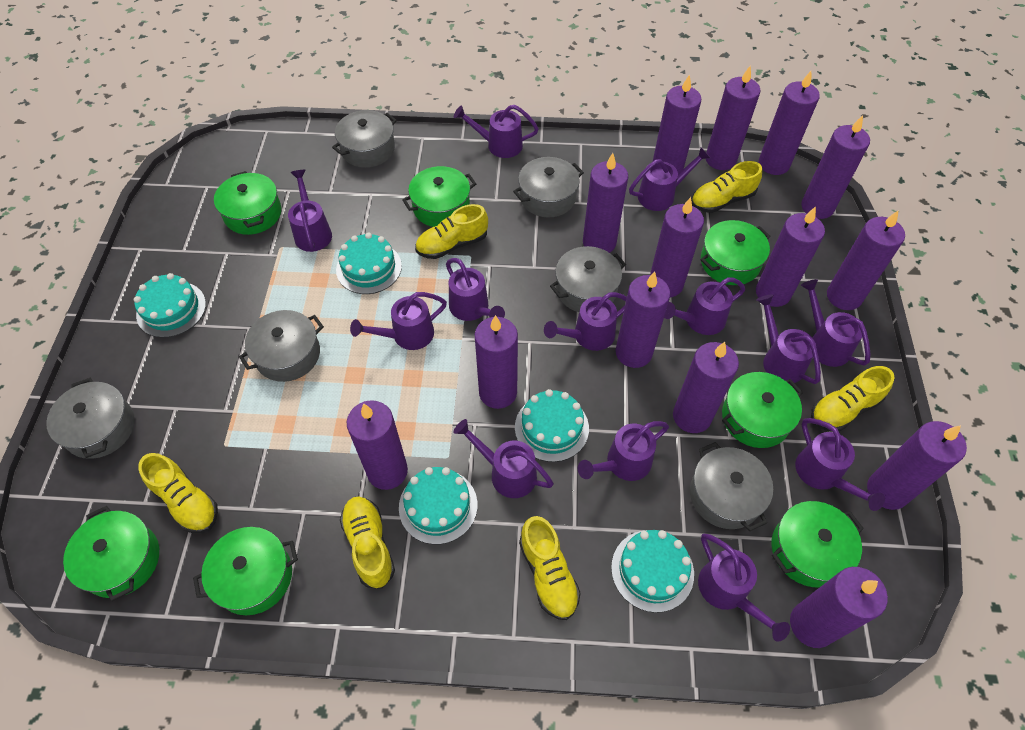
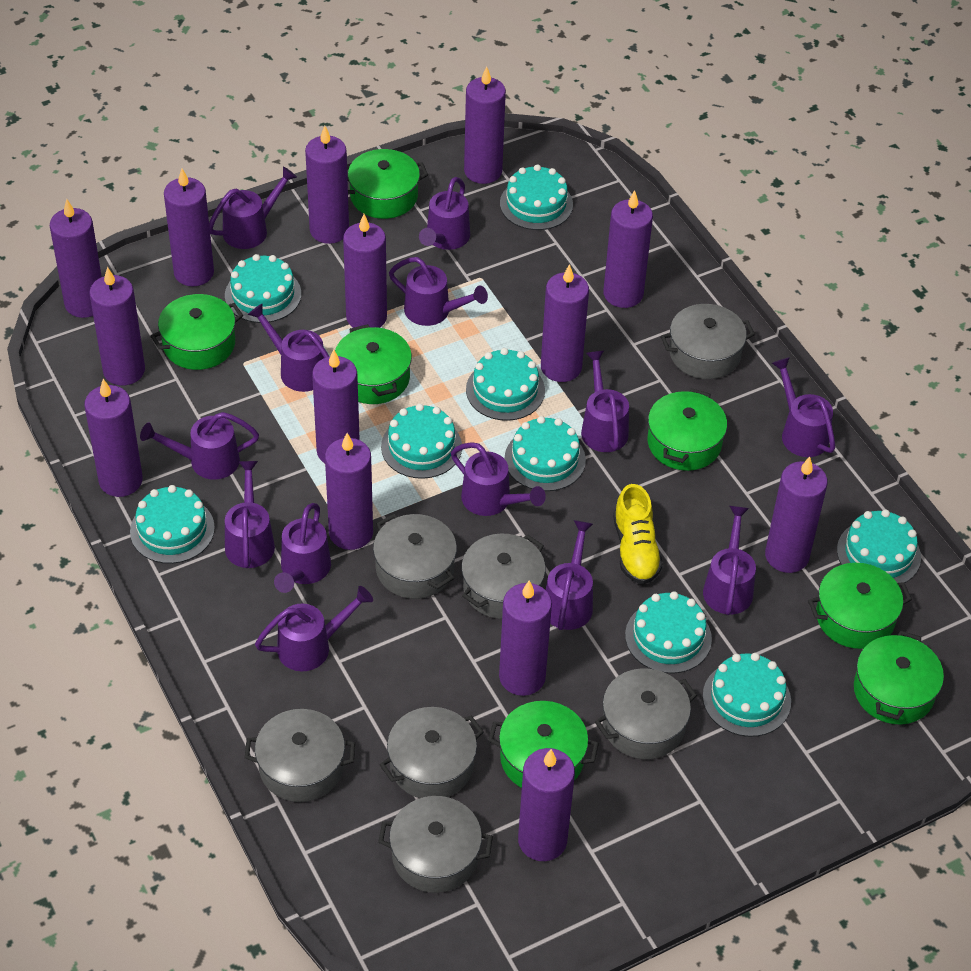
grey pot: 6 -> 7
turquoise cake: 5 -> 9
yellow shoe: 6 -> 1

